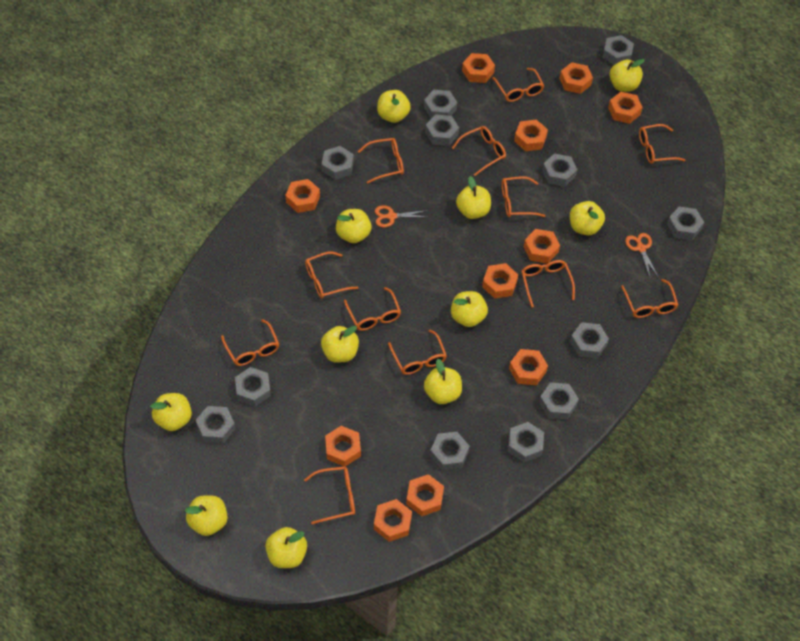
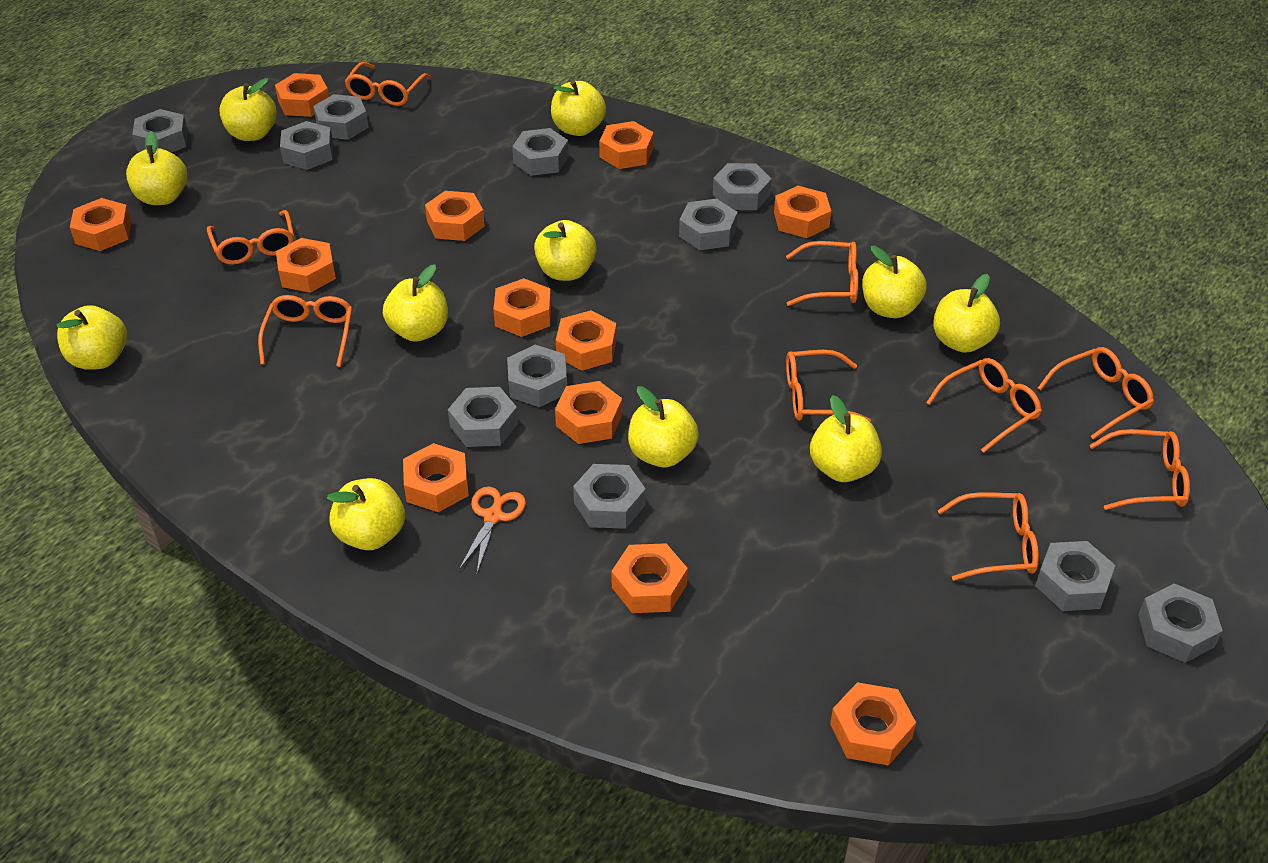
grey nut: 12 -> 11
orange glasses: 12 -> 9
orange nut: 11 -> 12
orange scissors: 2 -> 1

